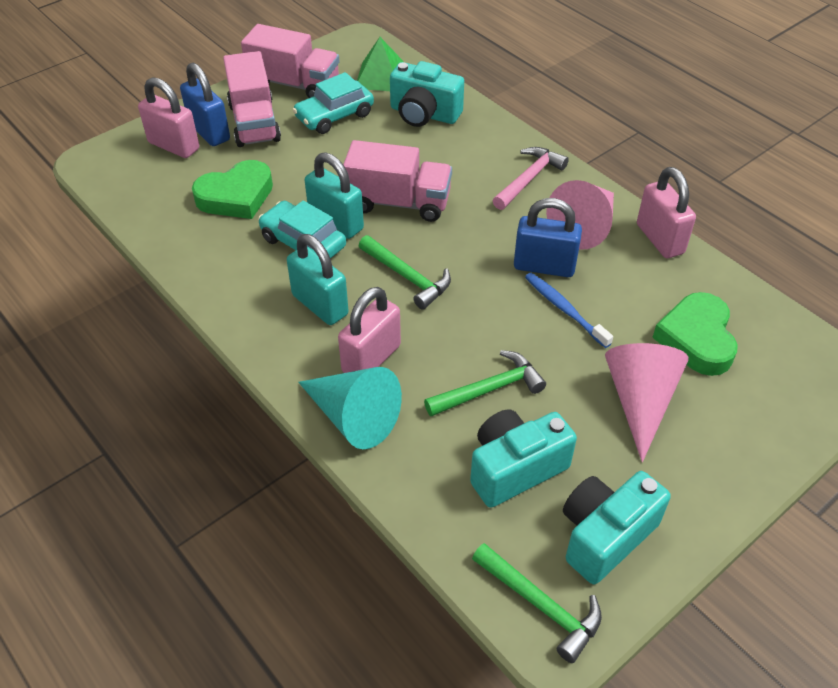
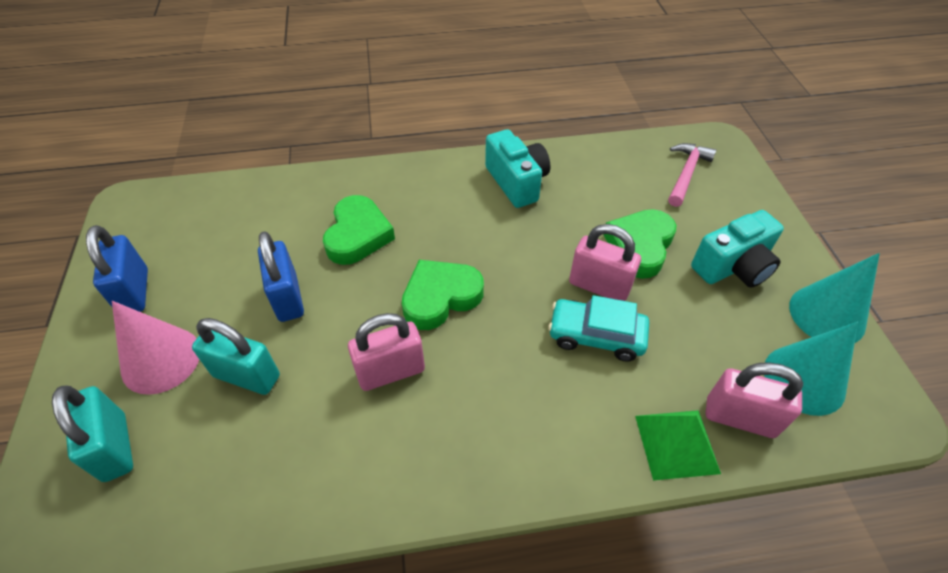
blue toothbrush: 1 -> 0
green hammer: 3 -> 0
green heart: 2 -> 3
pink cone: 2 -> 1
pink truck: 3 -> 0
turquoise camera: 3 -> 2
turquoise car: 2 -> 1
turquoise cone: 1 -> 2

